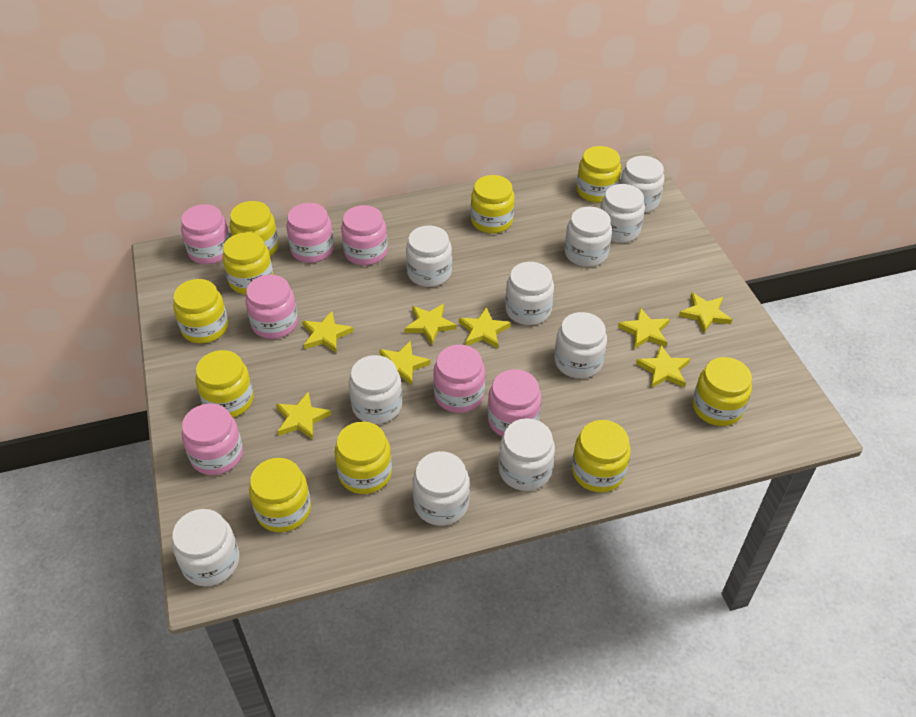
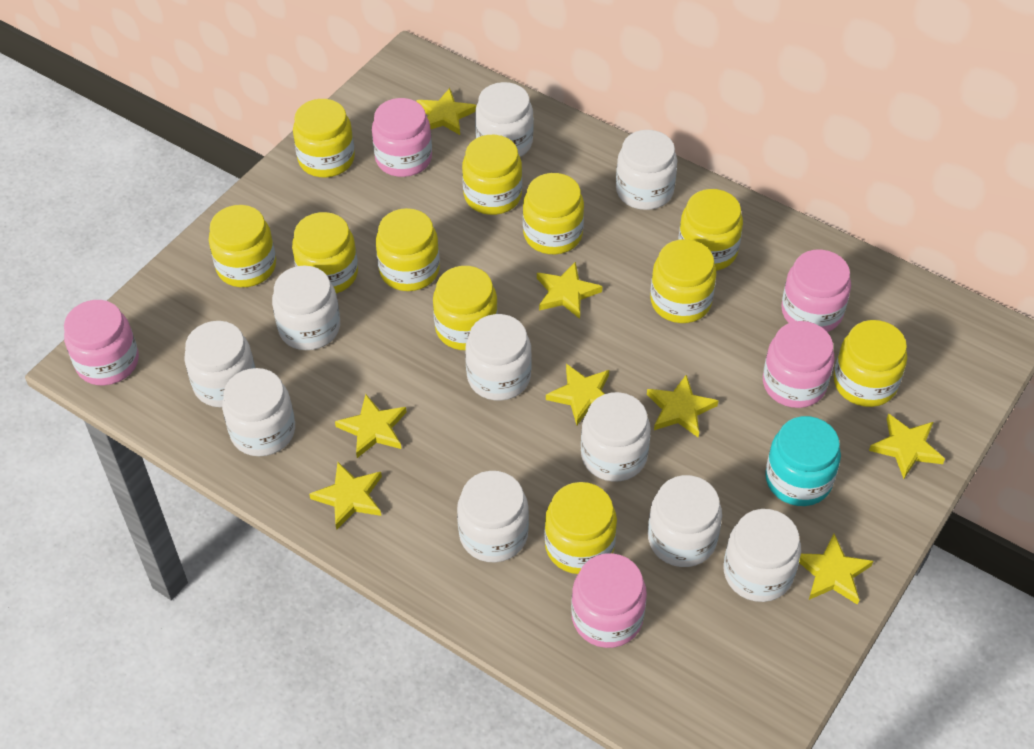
pink jar: 7 -> 5
turquoise jar: 0 -> 1
yellow jar: 10 -> 11

